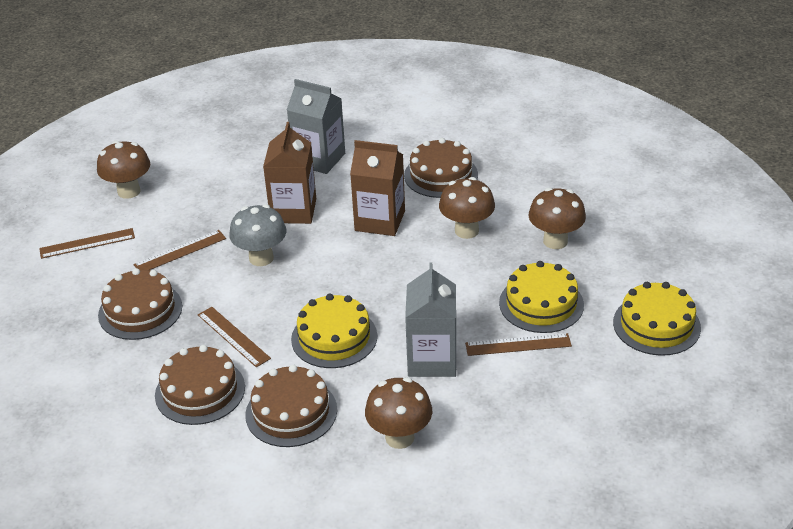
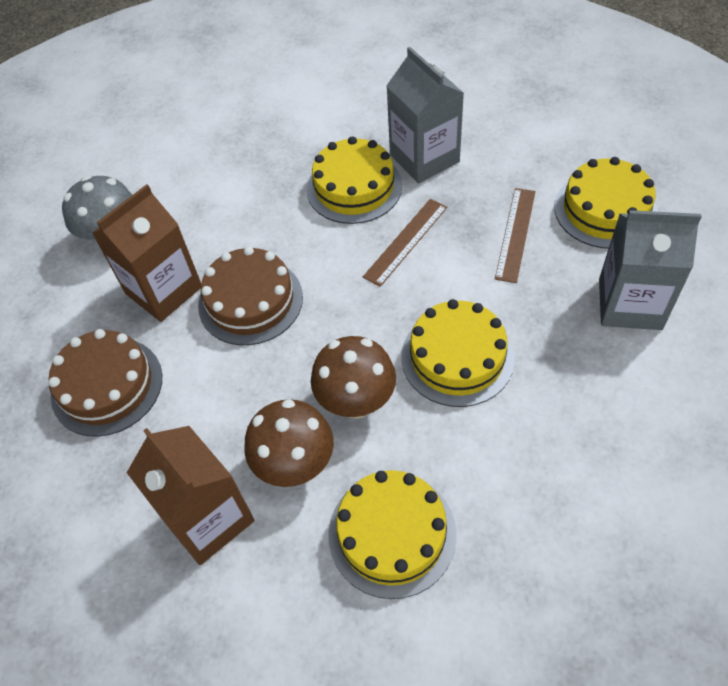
brown cake: 4 -> 2
brown mushroom: 4 -> 2
brown ruler: 4 -> 2
yellow cake: 3 -> 4

